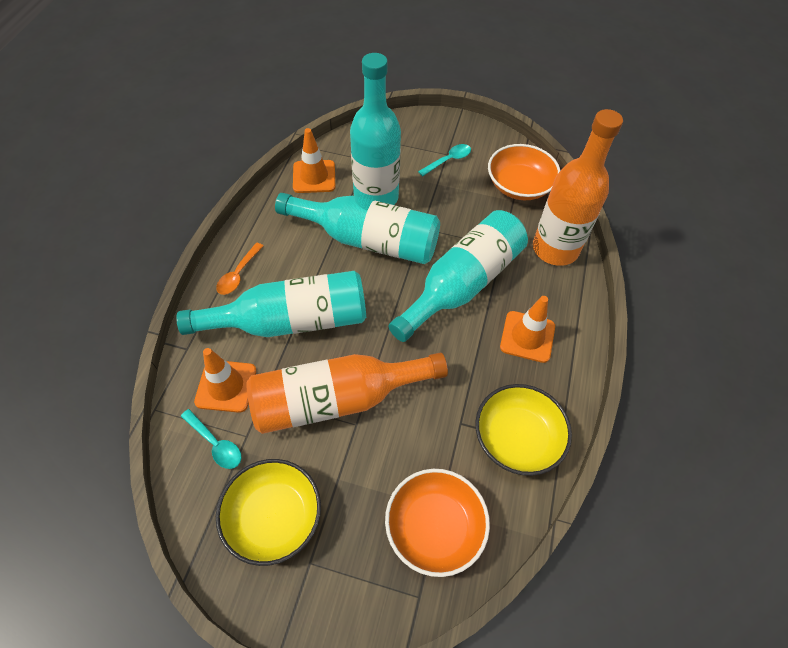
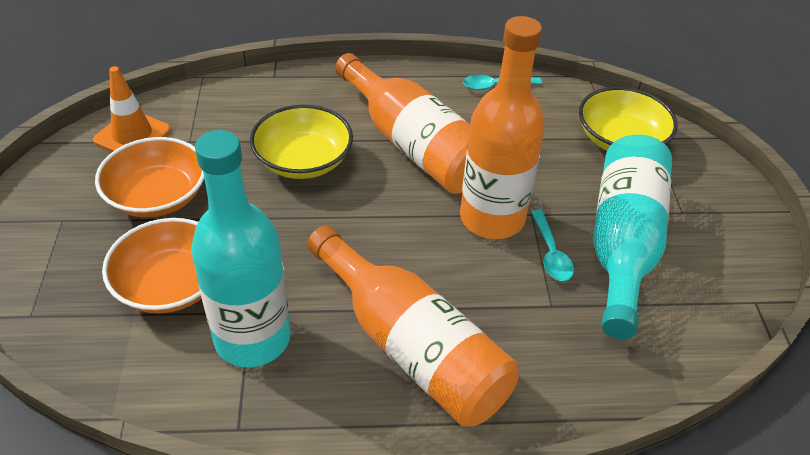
orange bottle: 2 -> 3
orange spoon: 1 -> 0
orange traffic cone: 3 -> 1
turquoise bottle: 4 -> 2

